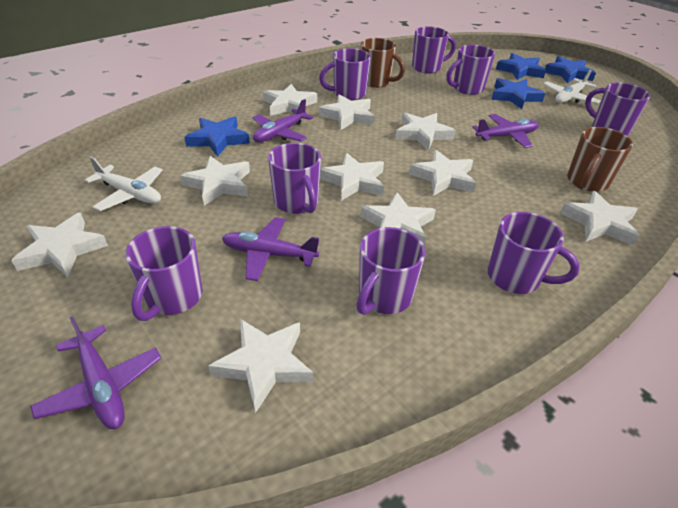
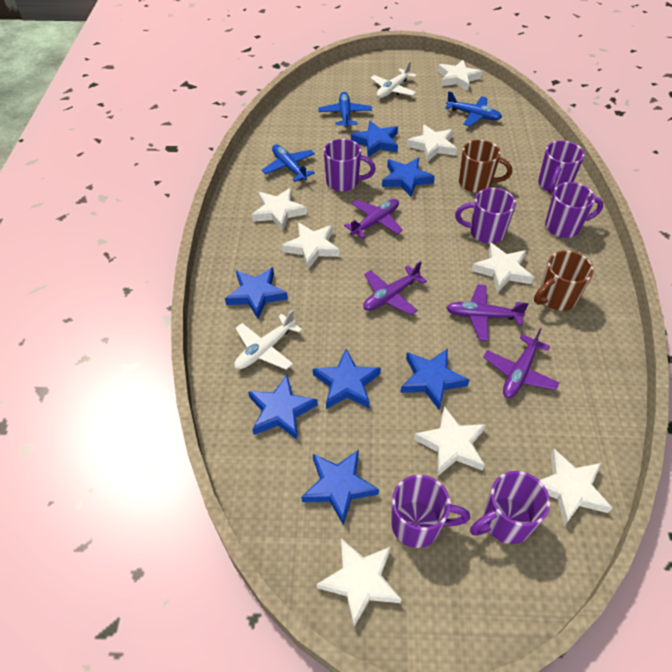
blue plane: 0 -> 3
blue star: 4 -> 7
purple mug: 8 -> 6
white star: 10 -> 8

